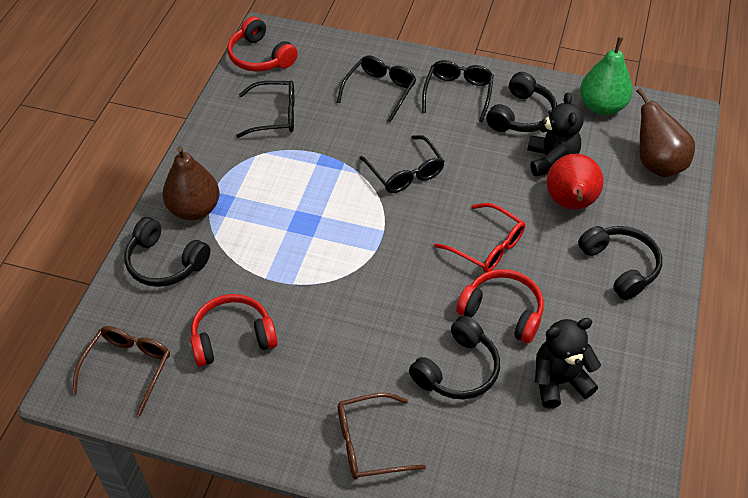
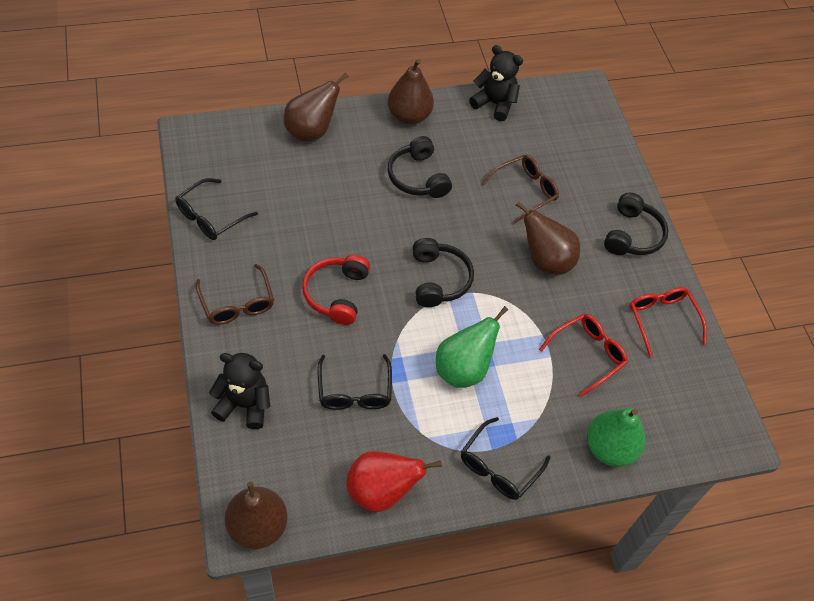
black glasses: 4 -> 3
black headphones: 4 -> 3
brown pear: 2 -> 4
green pear: 1 -> 2
red glasses: 1 -> 2
red headphones: 3 -> 1

